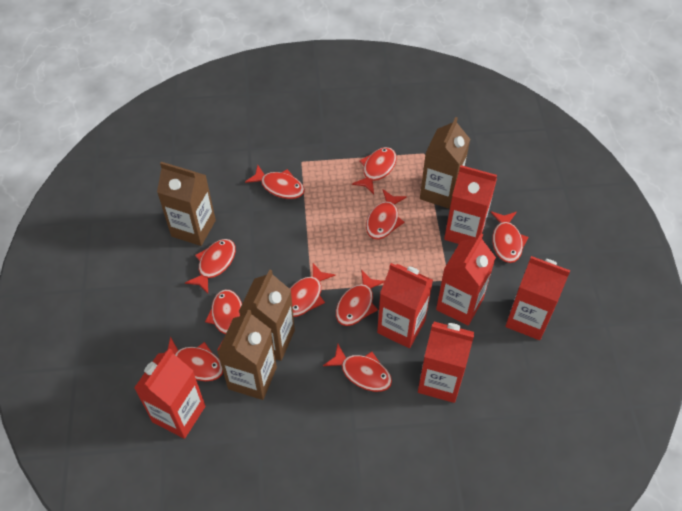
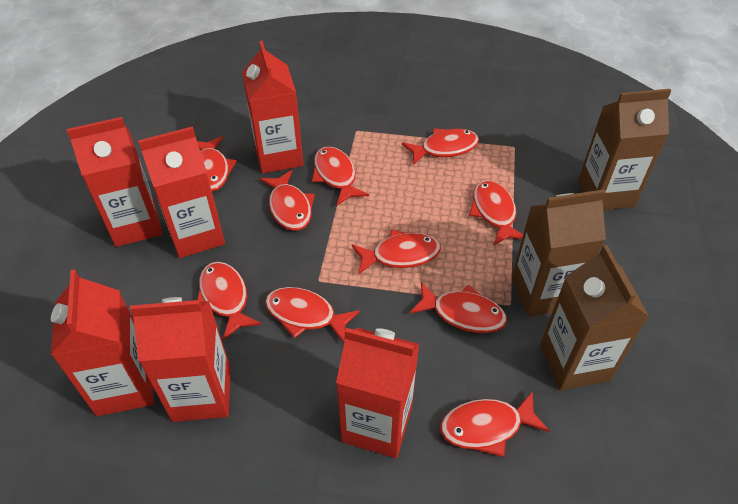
brown carton: 4 -> 3

